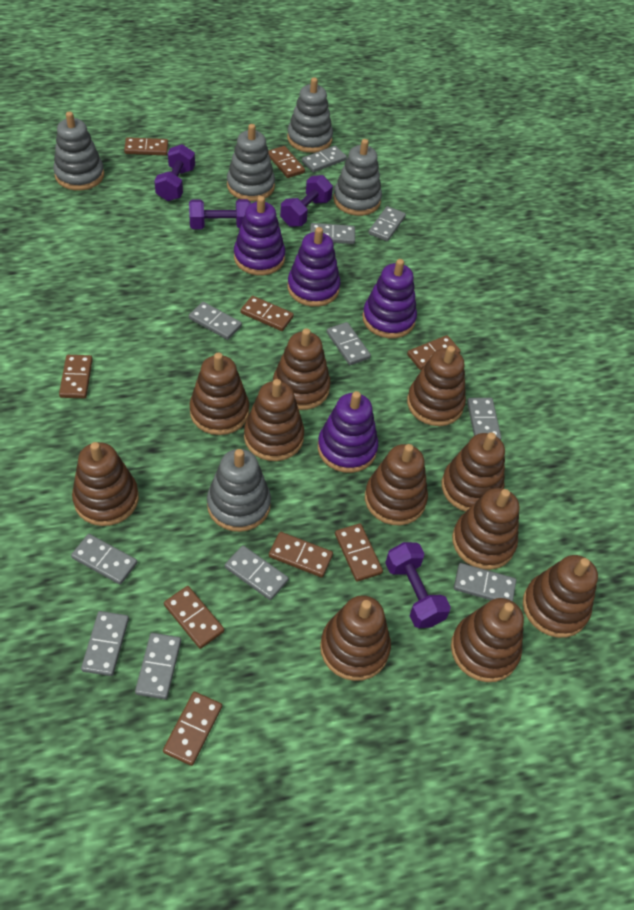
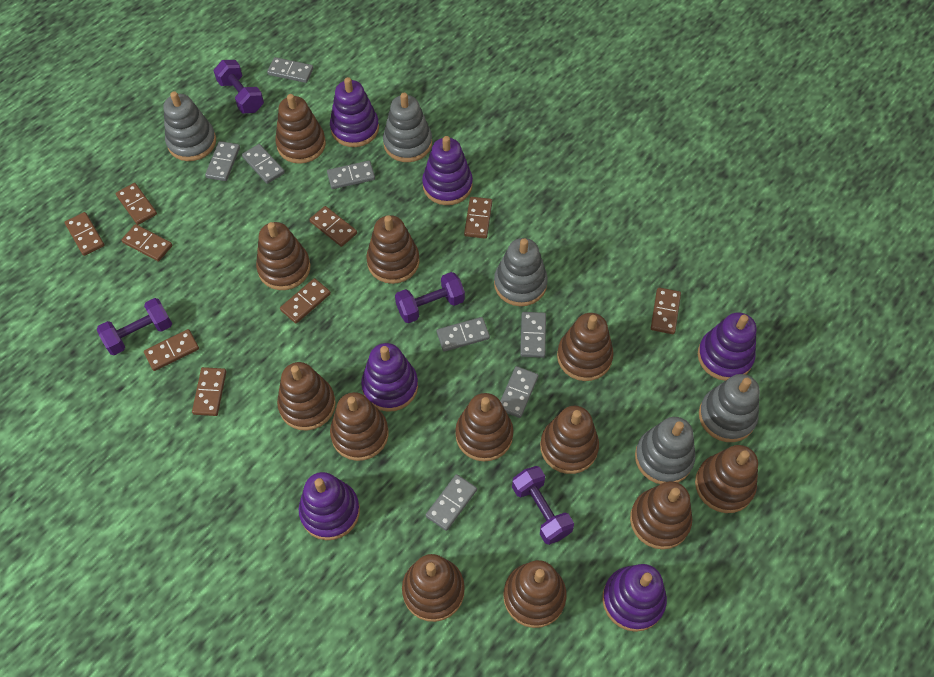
brown stacking toy: 11 -> 12
grey domino: 11 -> 8
purple stacking toy: 4 -> 6

